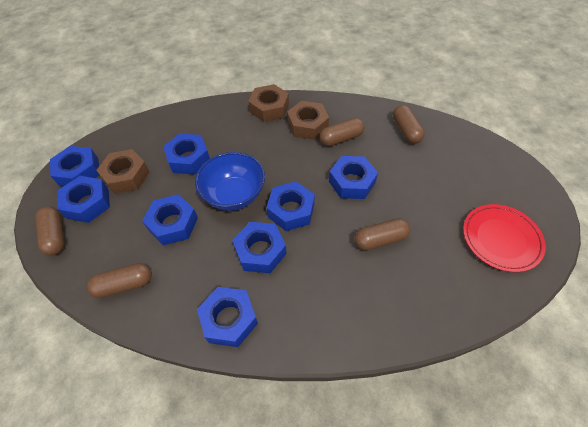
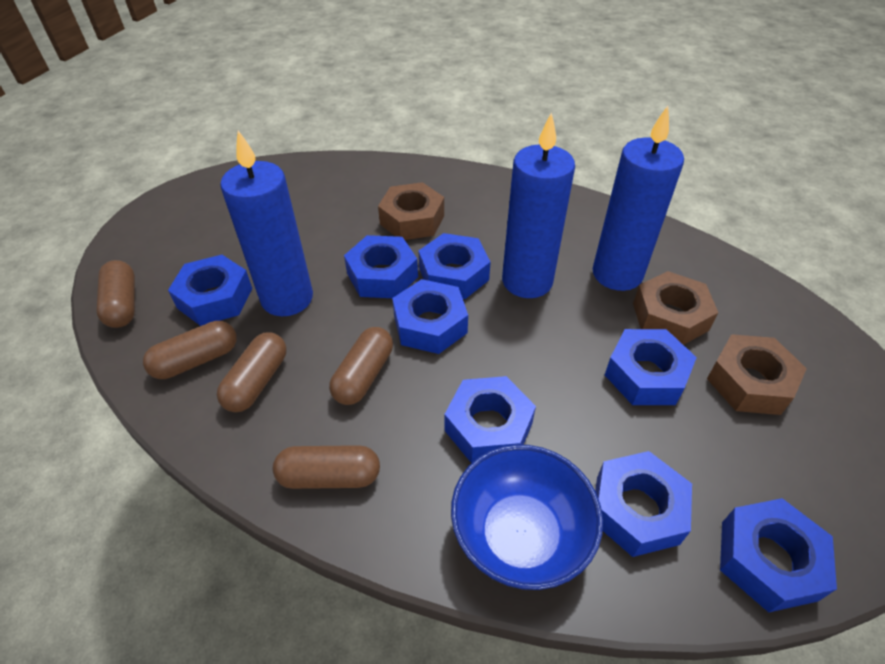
blue candle: 0 -> 3
red plate: 1 -> 0

